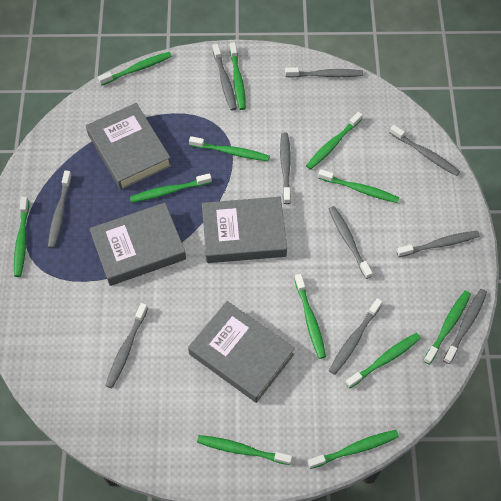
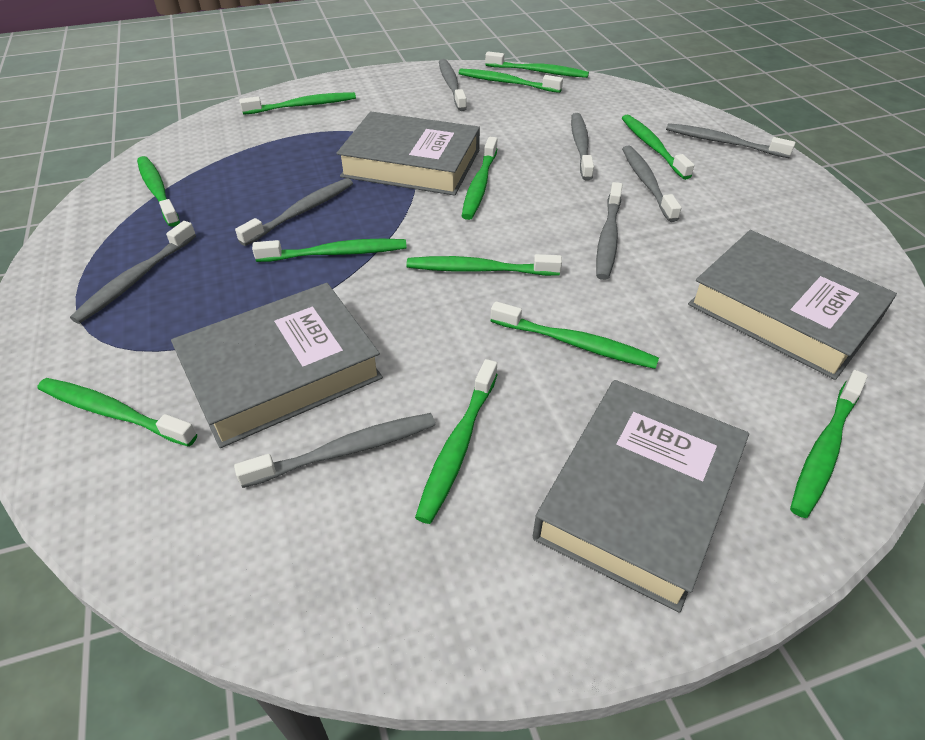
grey toothbrush: 10 -> 8

